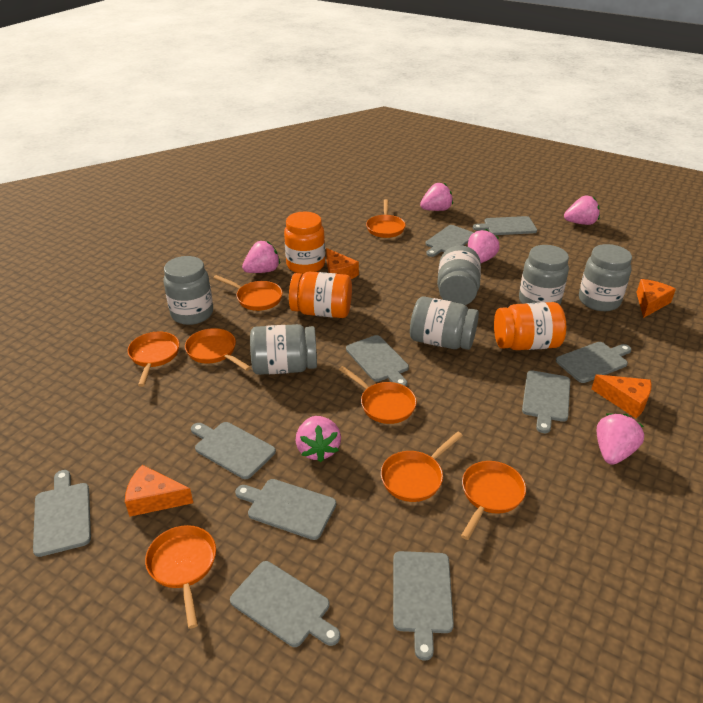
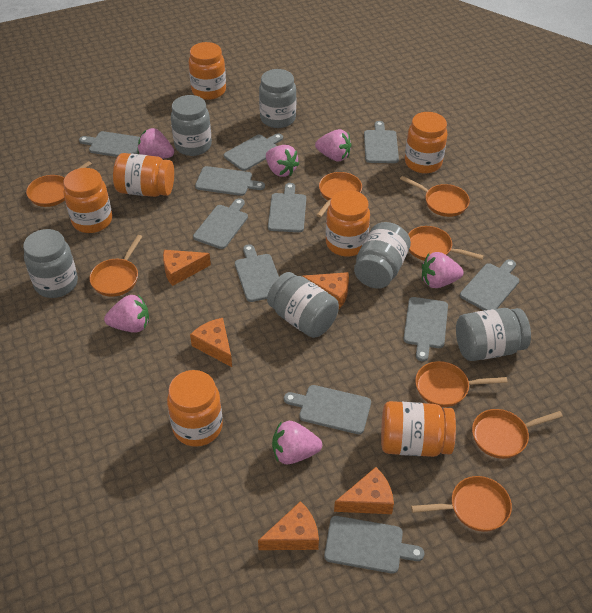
grey cutting board: 10 -> 11
orange cheese: 4 -> 5
orange jar: 3 -> 7

